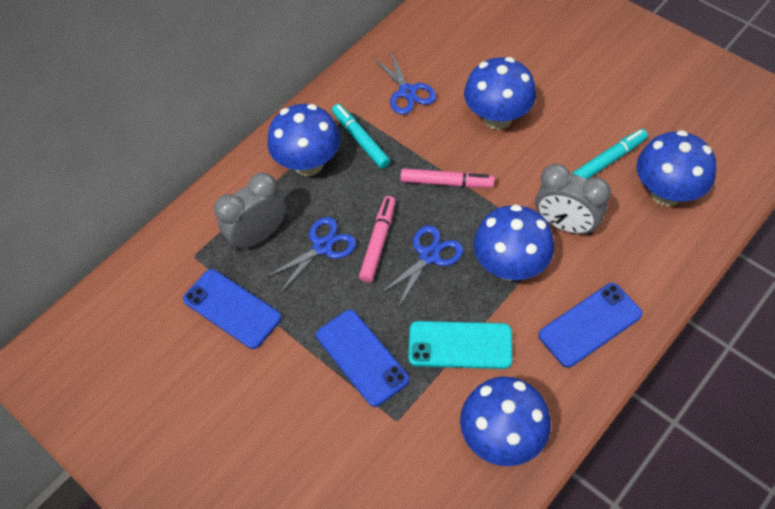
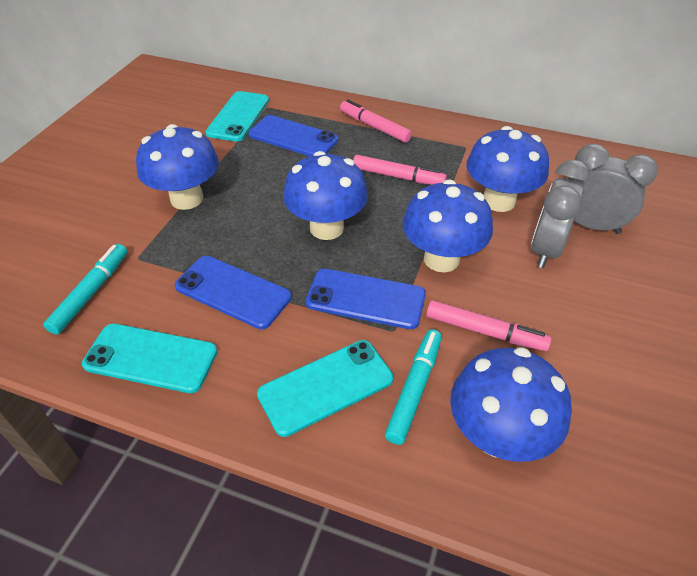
blue scissors: 3 -> 0
pink marker: 2 -> 3
turquoise phone: 1 -> 3

